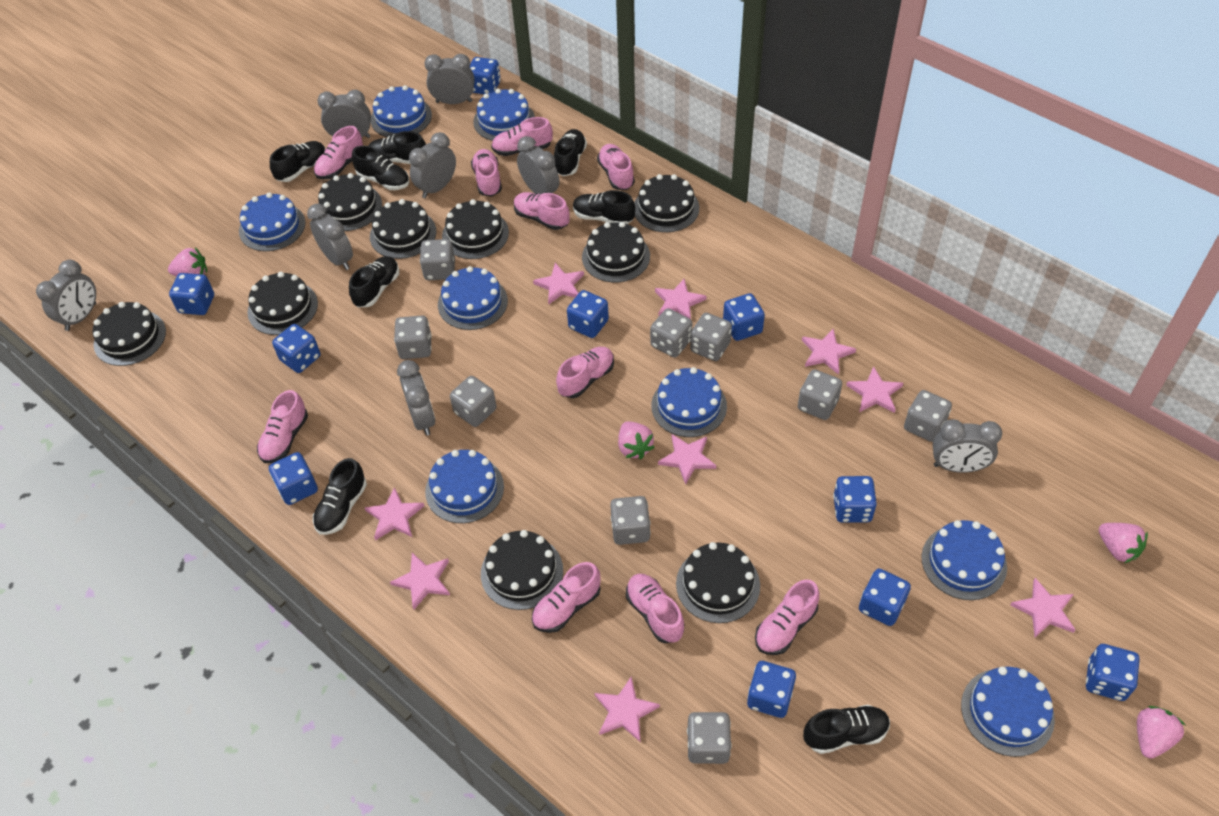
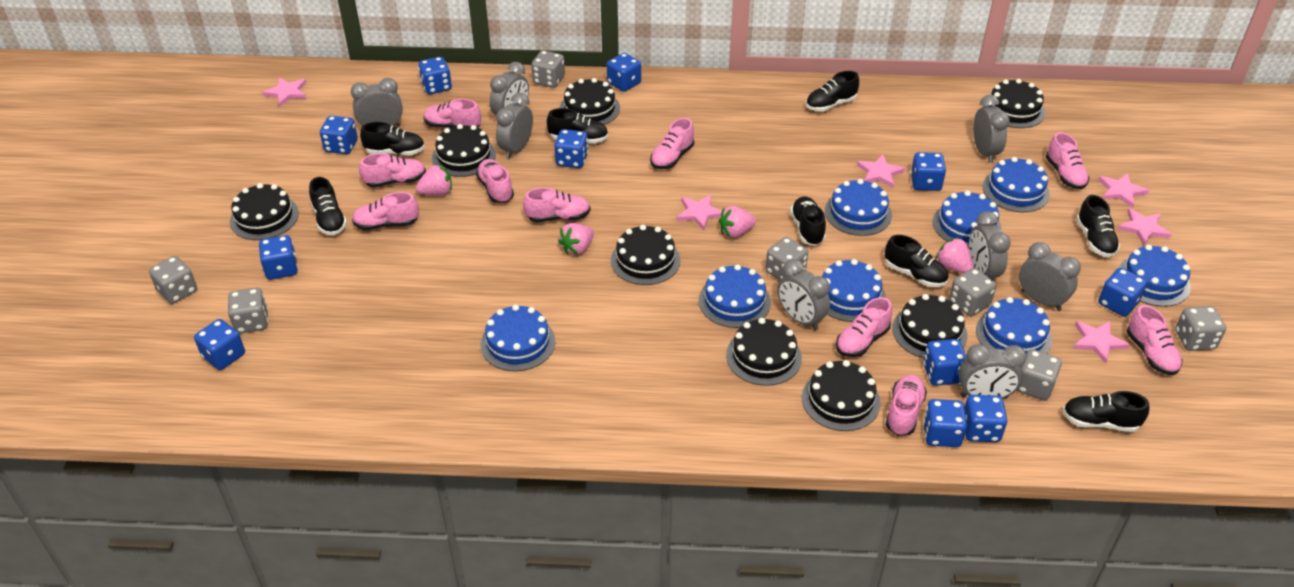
black cake: 9 -> 8
blue dice: 10 -> 11
grey dice: 9 -> 7
pink star: 9 -> 6

